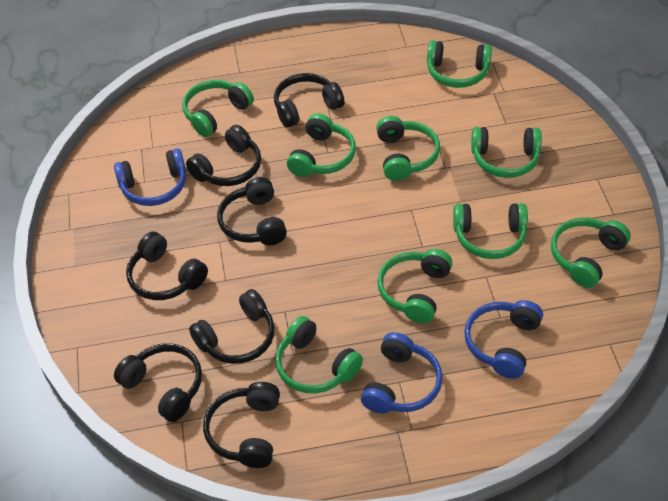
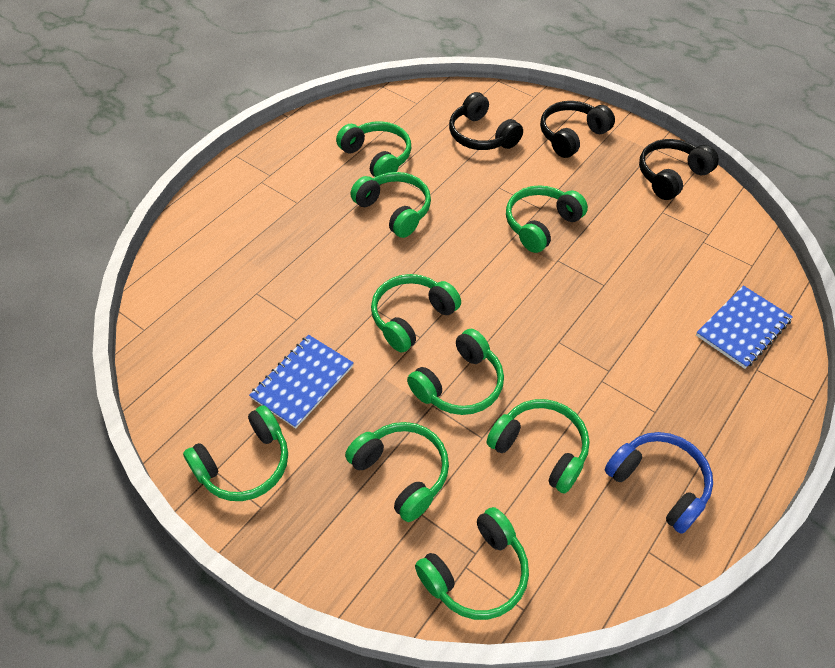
black headphones: 7 -> 3
blue headphones: 3 -> 1
blue notebook: 0 -> 2

